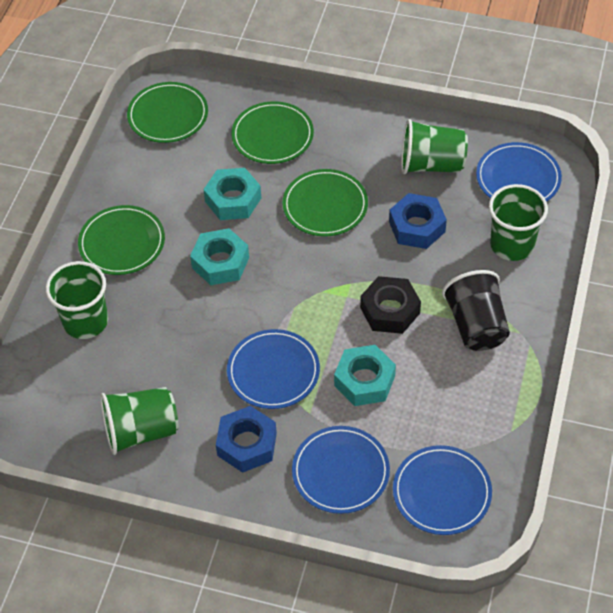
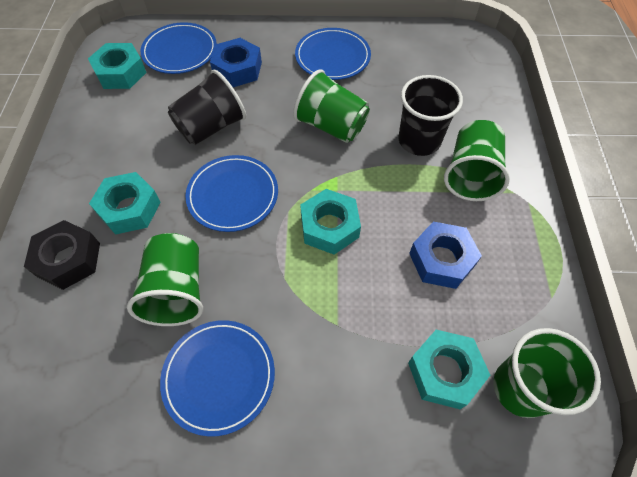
black cup: 1 -> 2
green plate: 4 -> 0
turquoise nut: 3 -> 4

